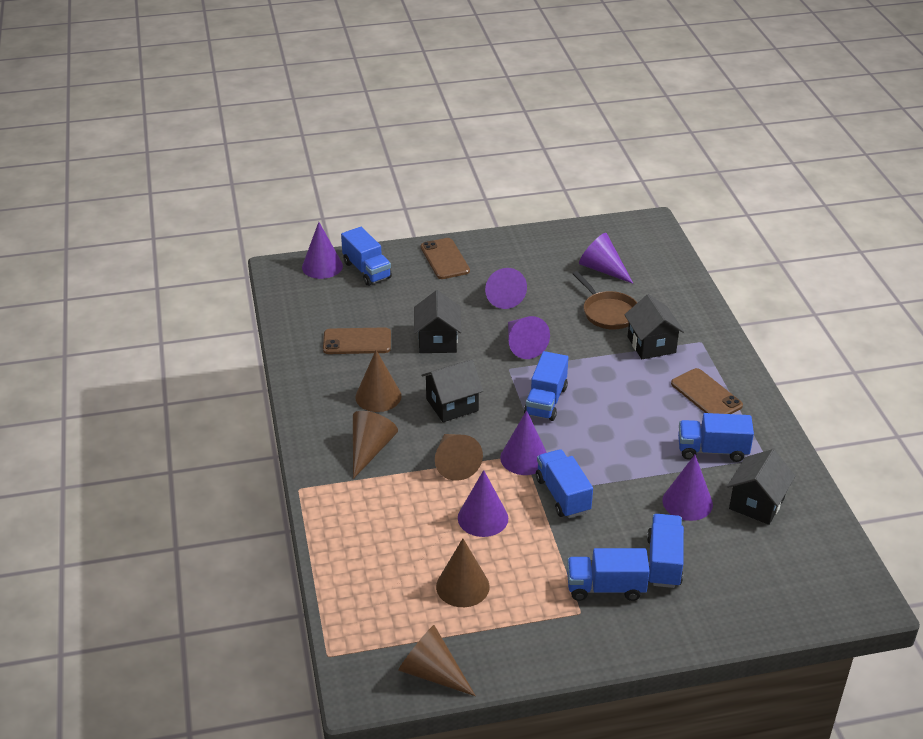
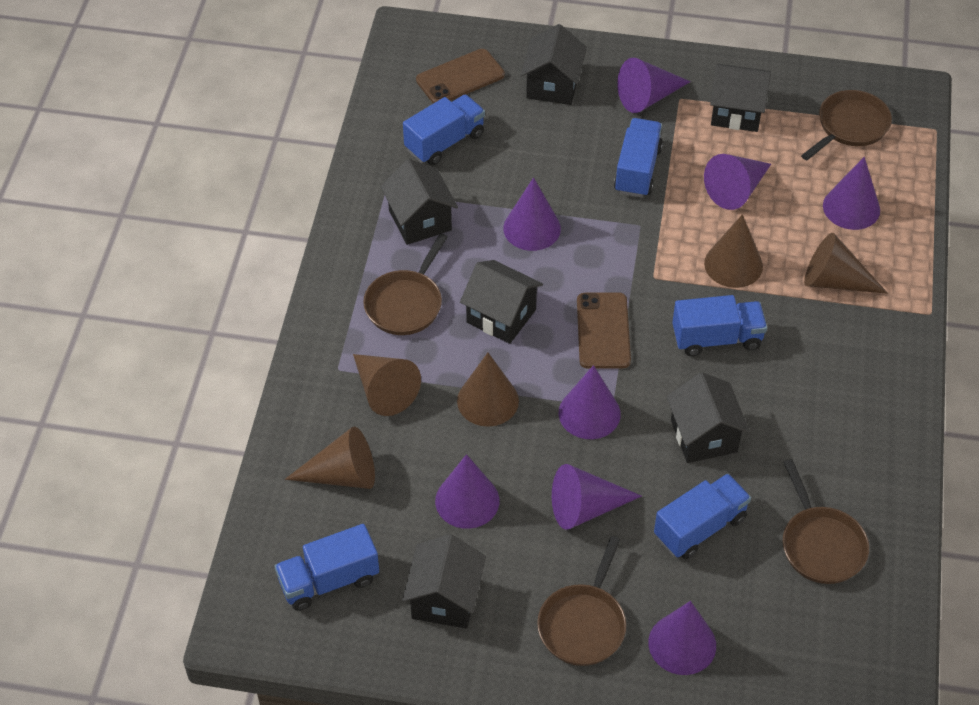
black house: 4 -> 6
blue truck: 6 -> 5
brown pan: 1 -> 4
brown phone: 3 -> 2
purple cone: 7 -> 8

